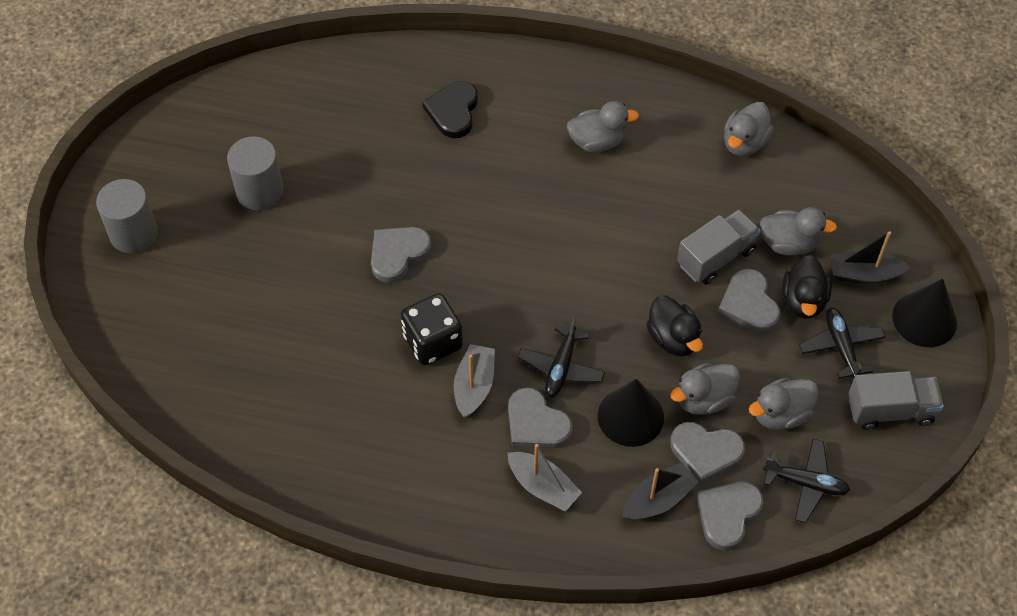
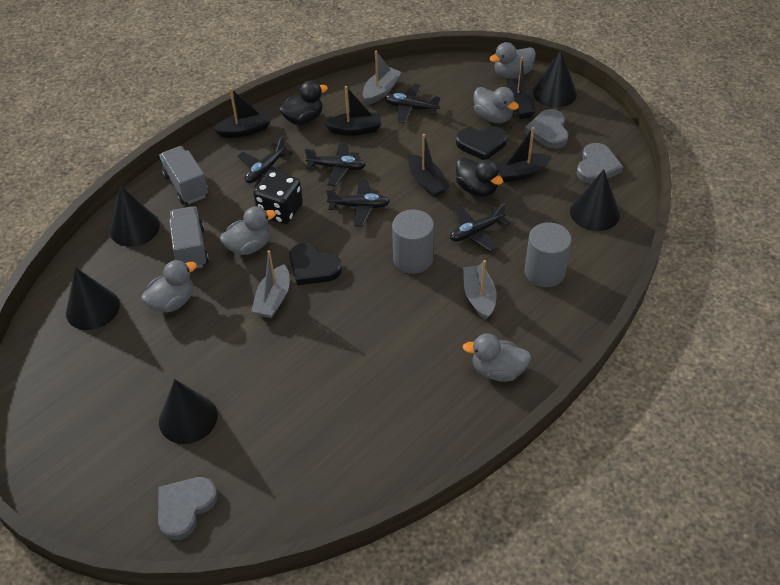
black boat: 2 -> 5
black cone: 2 -> 5
black heart: 1 -> 2
black plane: 3 -> 5
grey boat: 2 -> 3
grey heart: 5 -> 3

